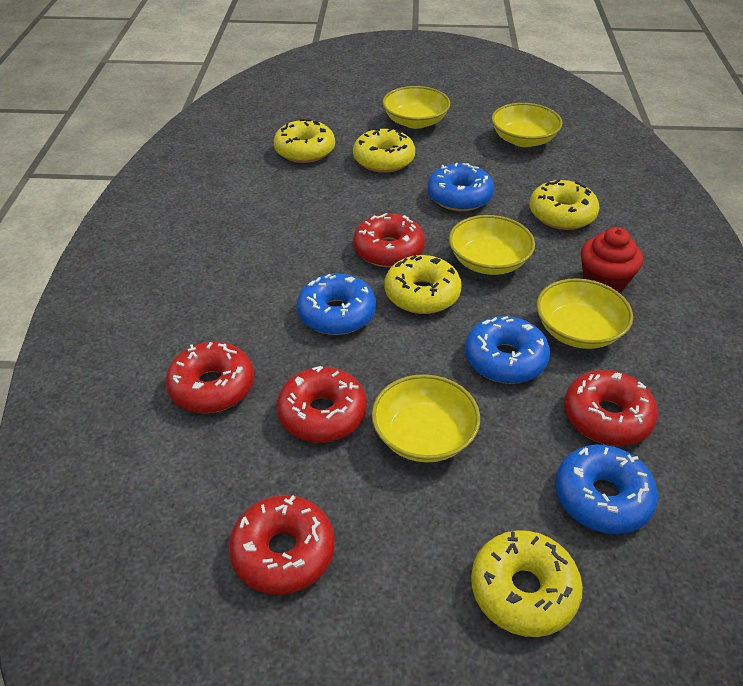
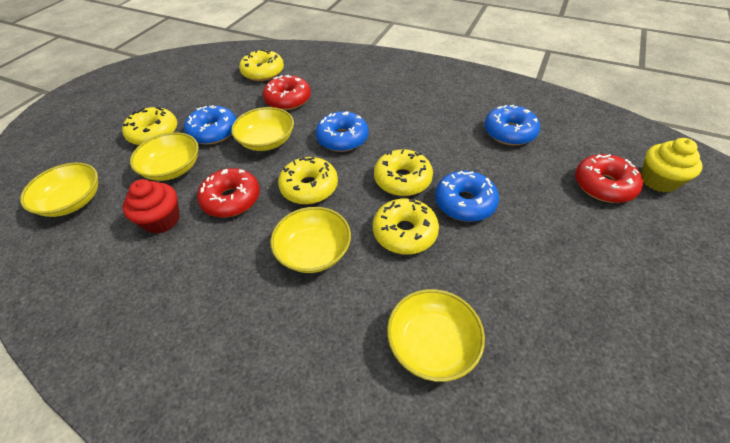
red donut: 5 -> 3
yellow cupcake: 0 -> 1

